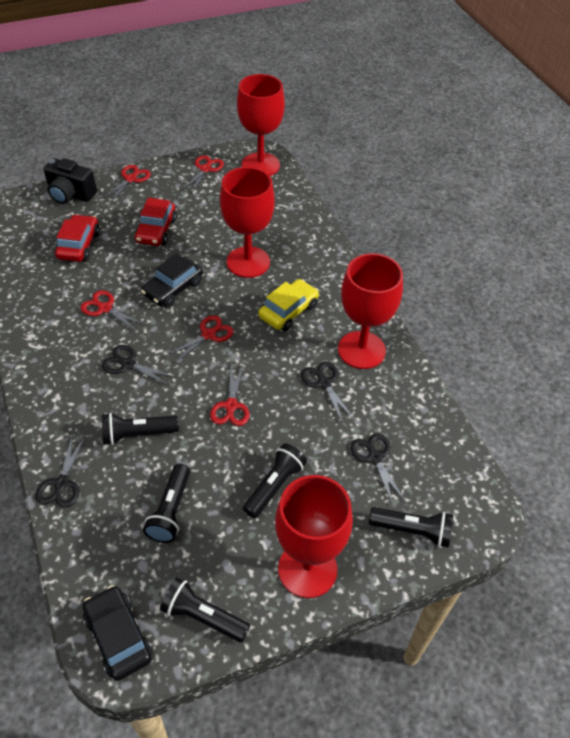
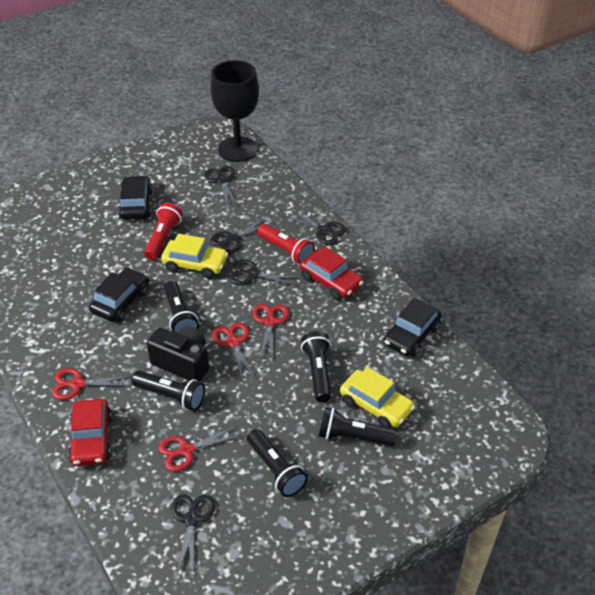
black car: 2 -> 3
black goblet: 0 -> 1
black scissors: 4 -> 5
red flashlight: 0 -> 2
red goblet: 4 -> 0
red scissors: 5 -> 4
yellow car: 1 -> 2

